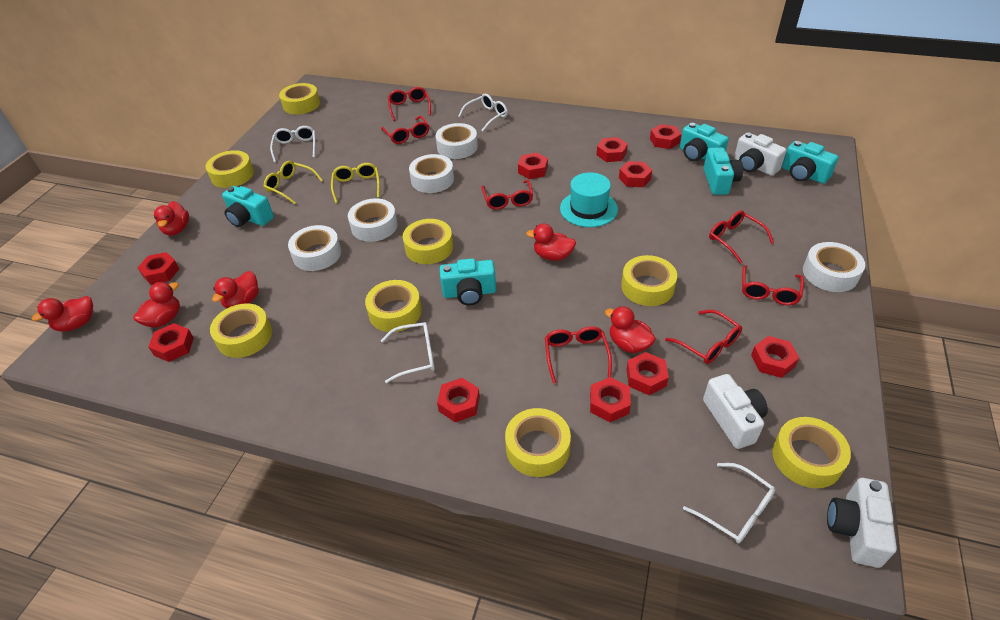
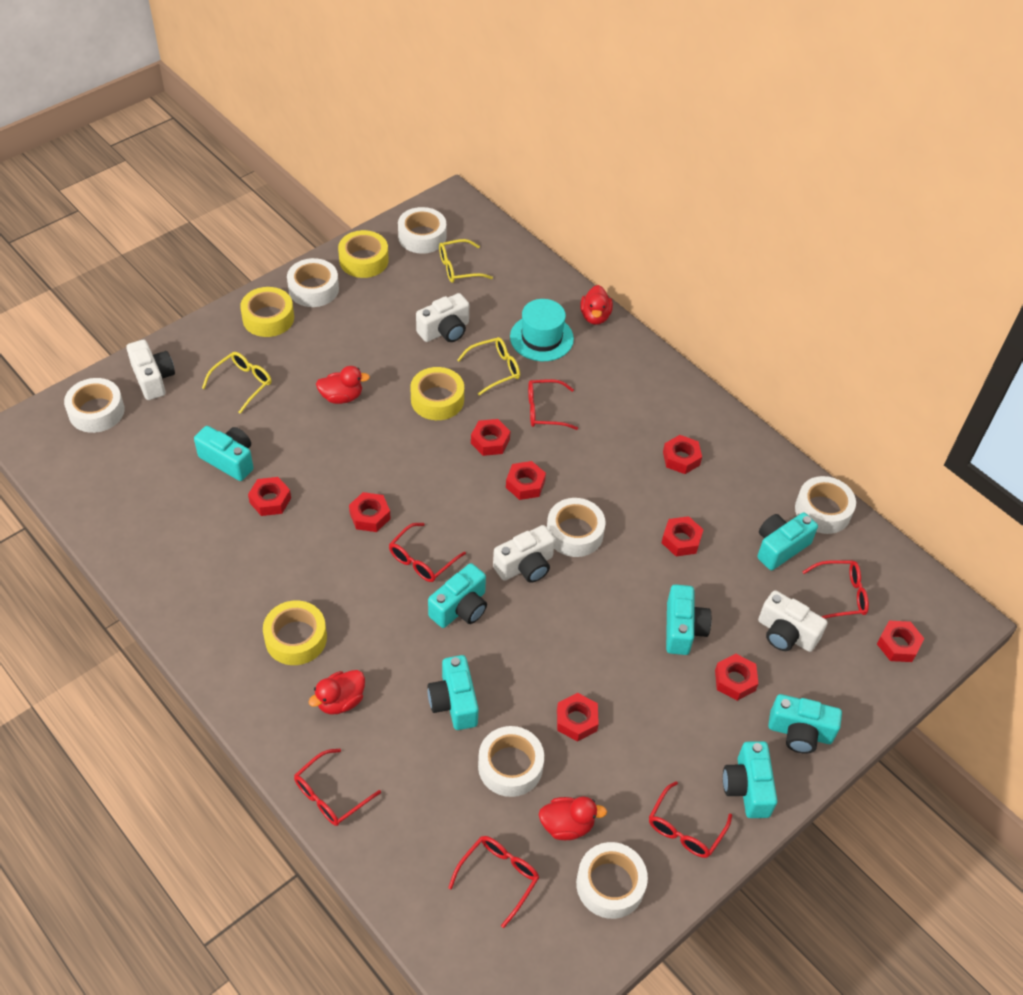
red duck: 6 -> 4
red glasses: 7 -> 6
red nut: 10 -> 9
turquoise camera: 5 -> 7
white camera: 3 -> 4
white glasses: 4 -> 0
white tape: 5 -> 7
yellow glasses: 2 -> 3
yellow tape: 8 -> 4

